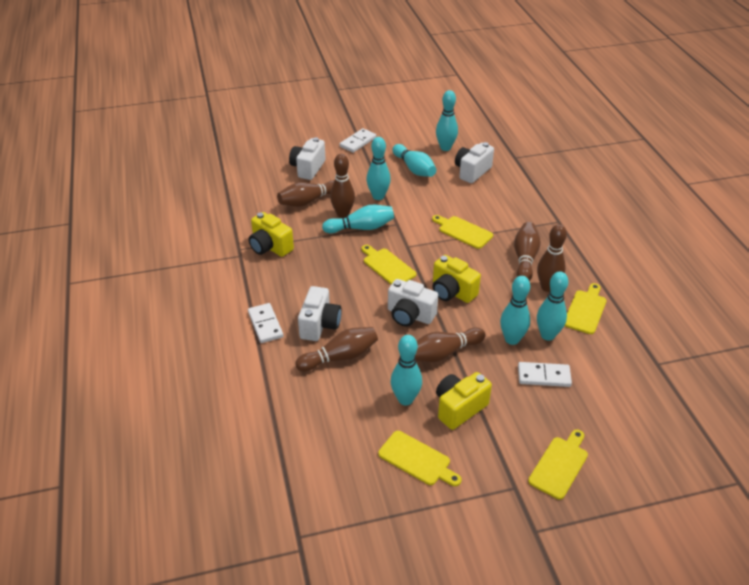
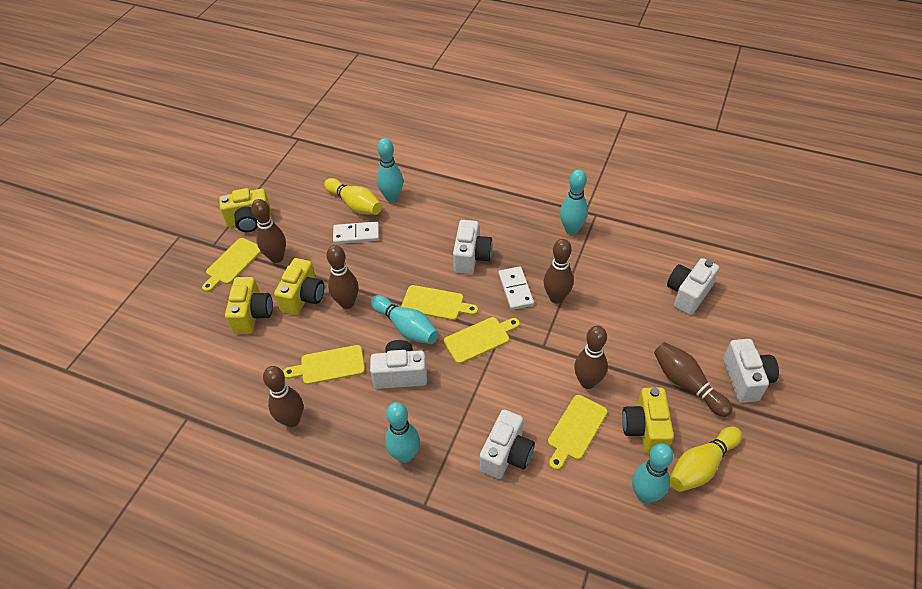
turquoise bowling pin: 7 -> 5
white camera: 4 -> 5
white domino: 3 -> 2
yellow bowling pin: 0 -> 2
yellow camera: 3 -> 4

